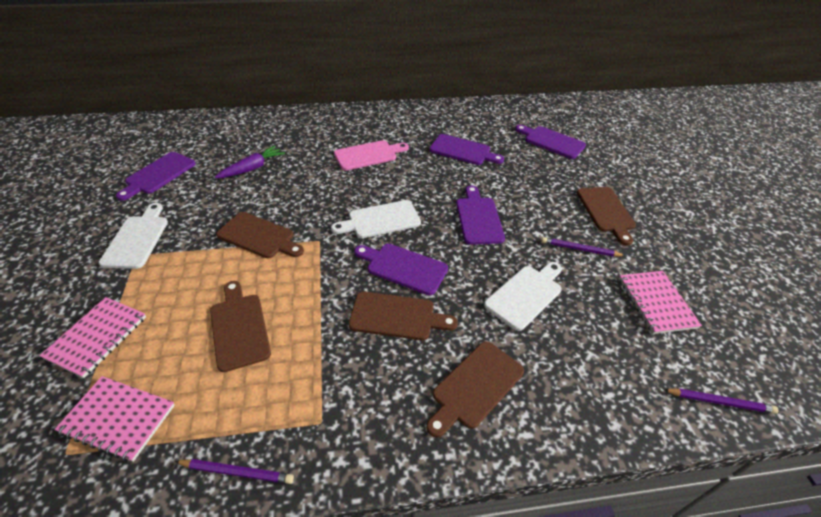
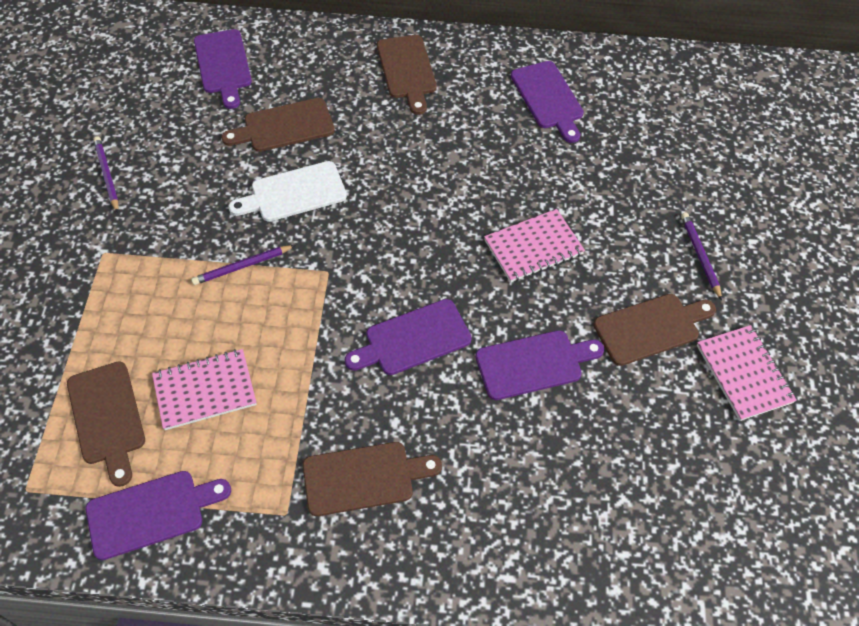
pink cutting board: 1 -> 0
purple carrot: 1 -> 0
white cutting board: 3 -> 1

